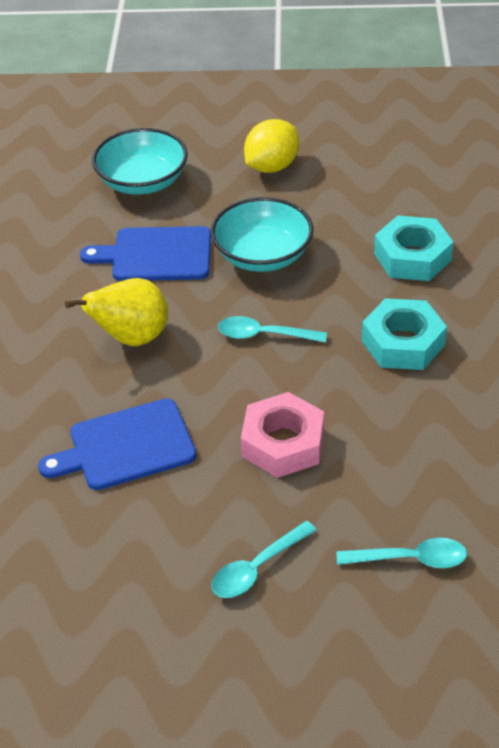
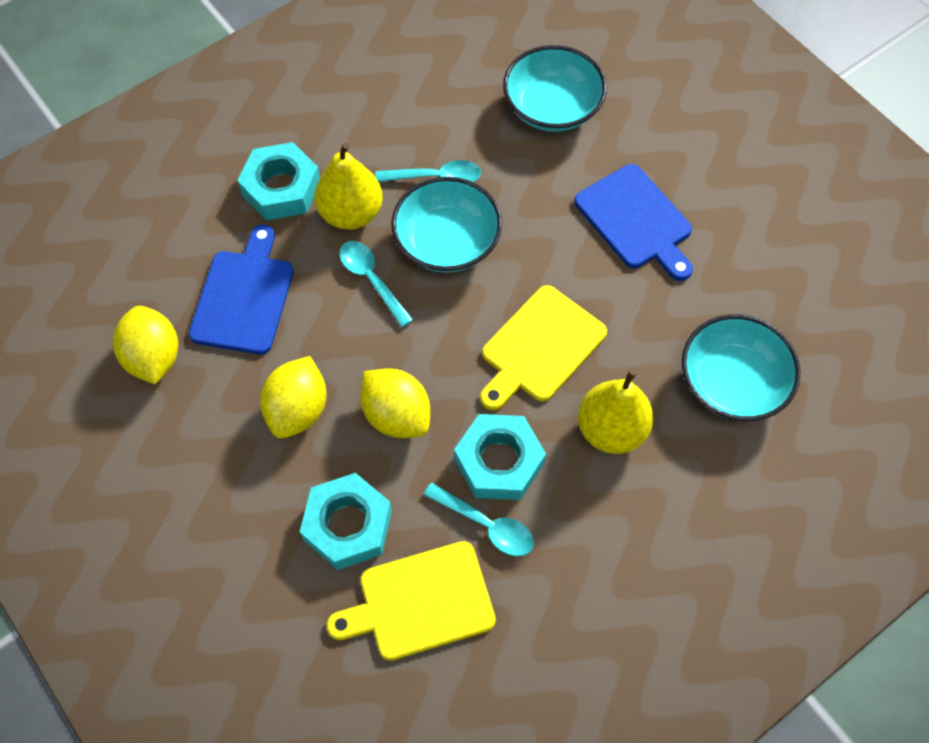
pink nut: 1 -> 0
turquoise bowl: 2 -> 3
turquoise nut: 2 -> 3
yellow cutting board: 0 -> 2
yellow lemon: 1 -> 3
yellow pear: 1 -> 2

